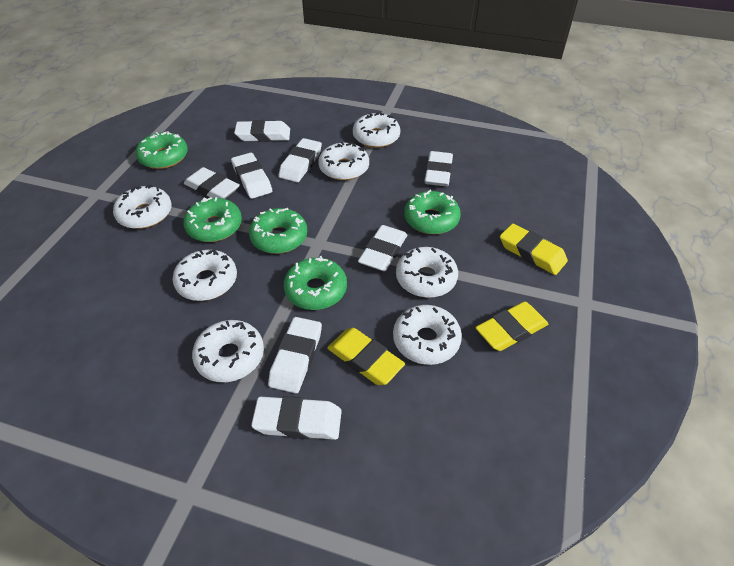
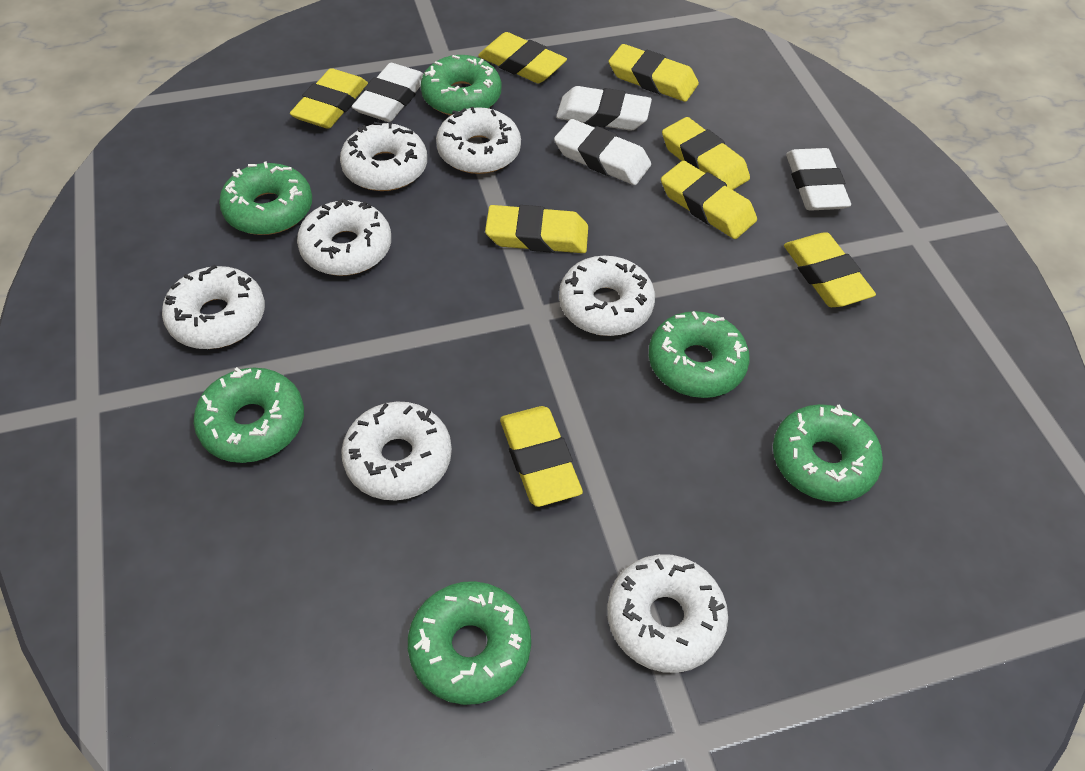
green donut: 5 -> 6
white eraser: 8 -> 4
yellow eraser: 3 -> 8

